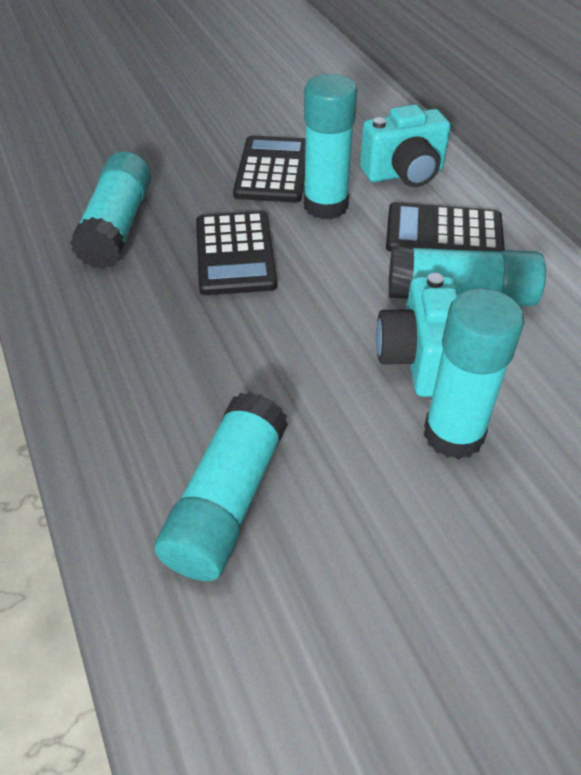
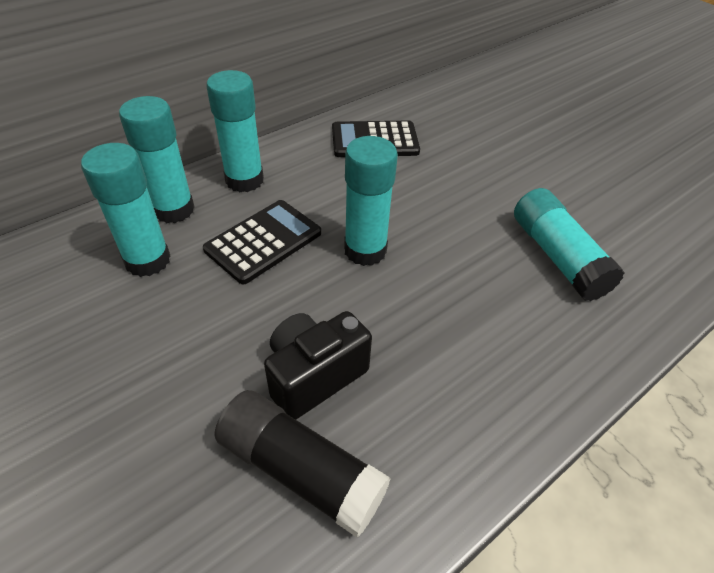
black calculator: 3 -> 2
black camera: 0 -> 1
black glue stick: 0 -> 1
turquoise camera: 2 -> 0

